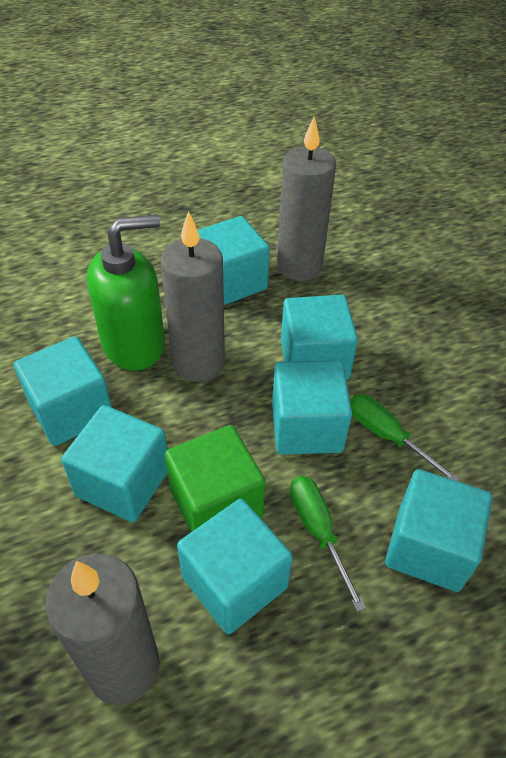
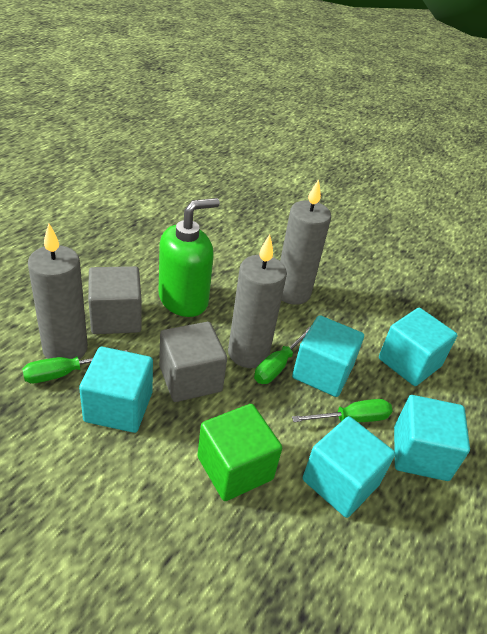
green screwdriver: 2 -> 3
grey cube: 0 -> 2
turquoise cube: 7 -> 5

